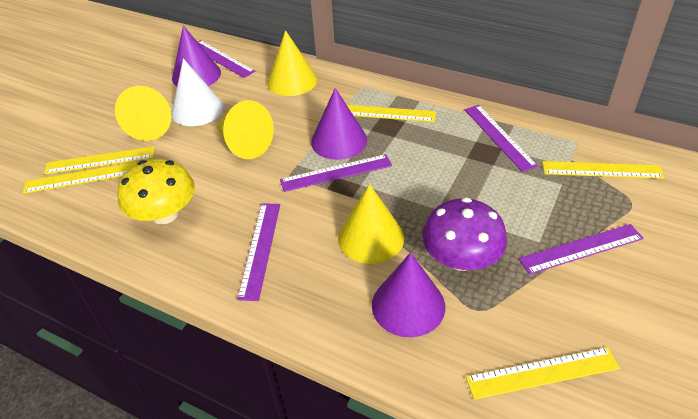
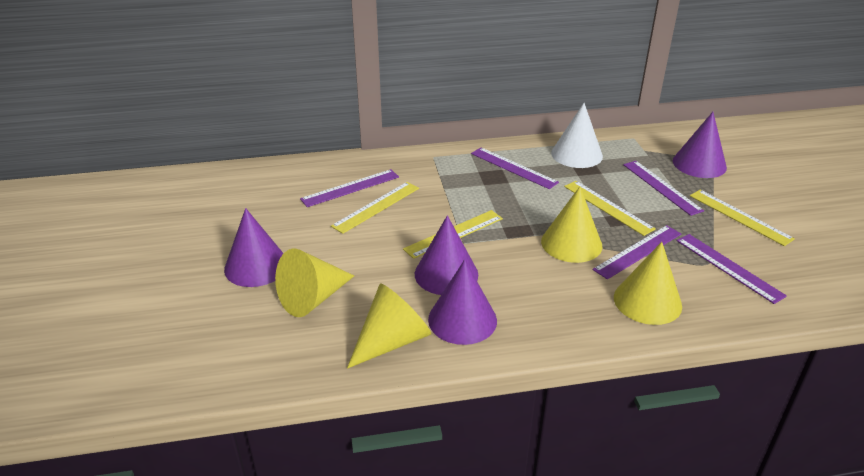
purple cone: 3 -> 4
purple mushroom: 1 -> 0
yellow mushroom: 1 -> 0
yellow ruler: 5 -> 4

